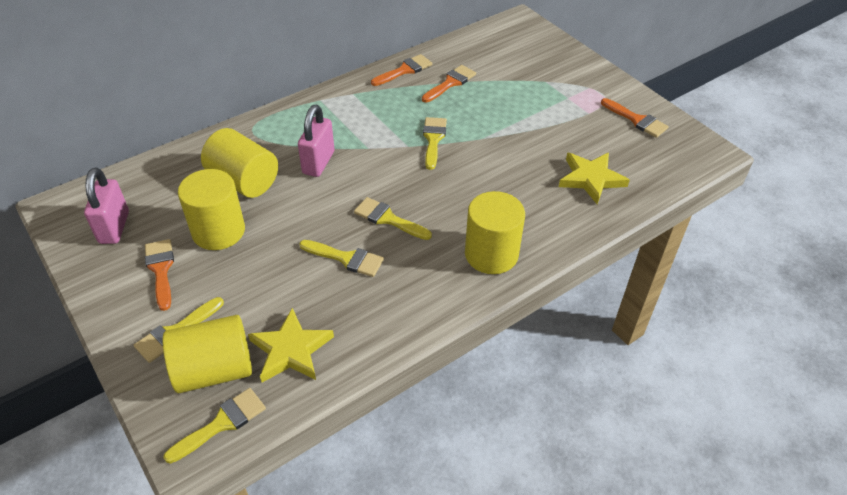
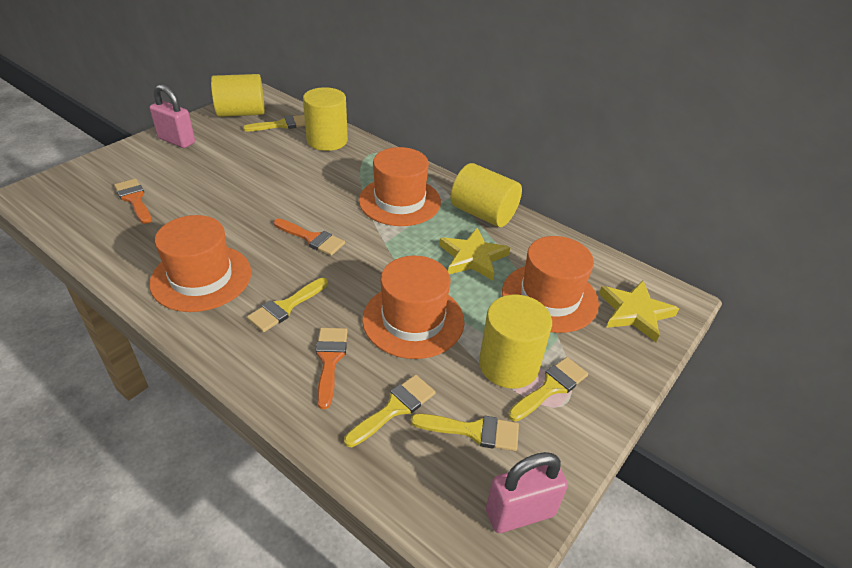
orange brush: 4 -> 3
orange hat: 0 -> 4

